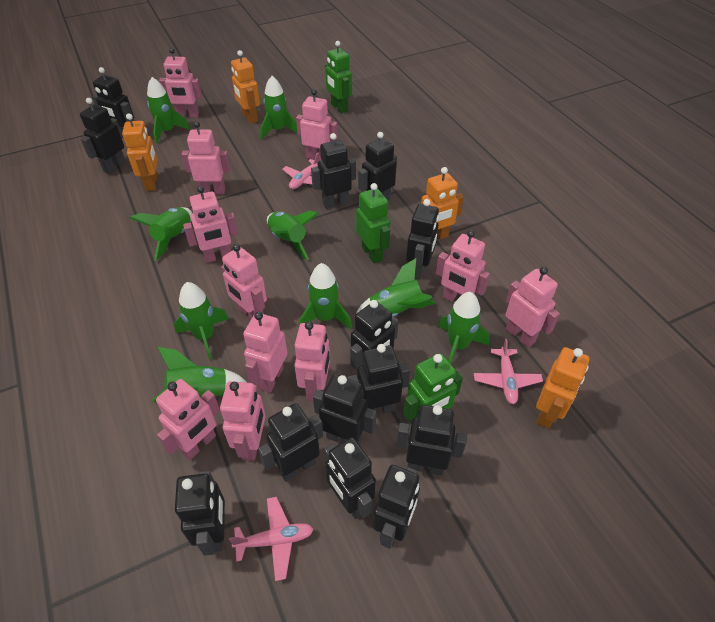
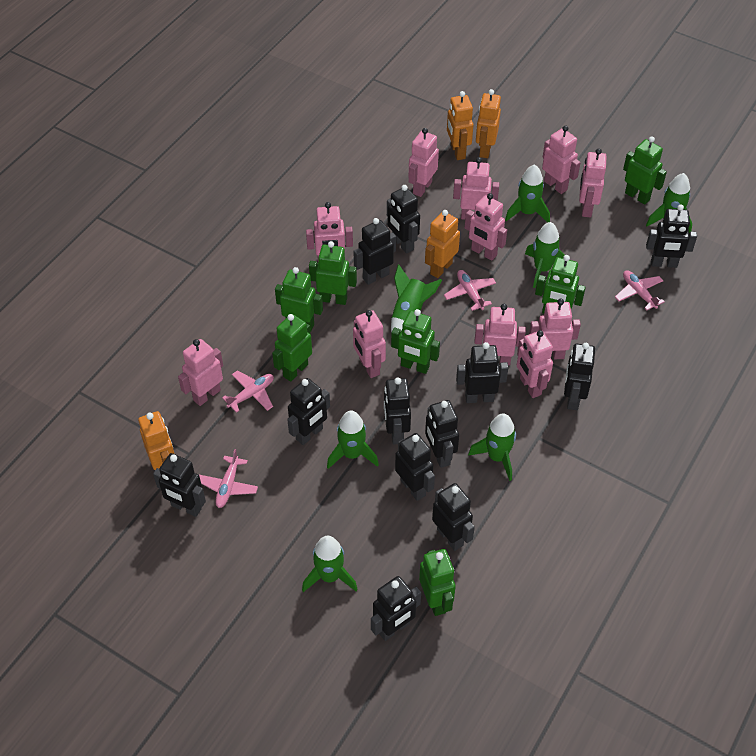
black robot: 13 -> 12
green robot: 3 -> 7
green rocket: 9 -> 7
pink plane: 3 -> 4

